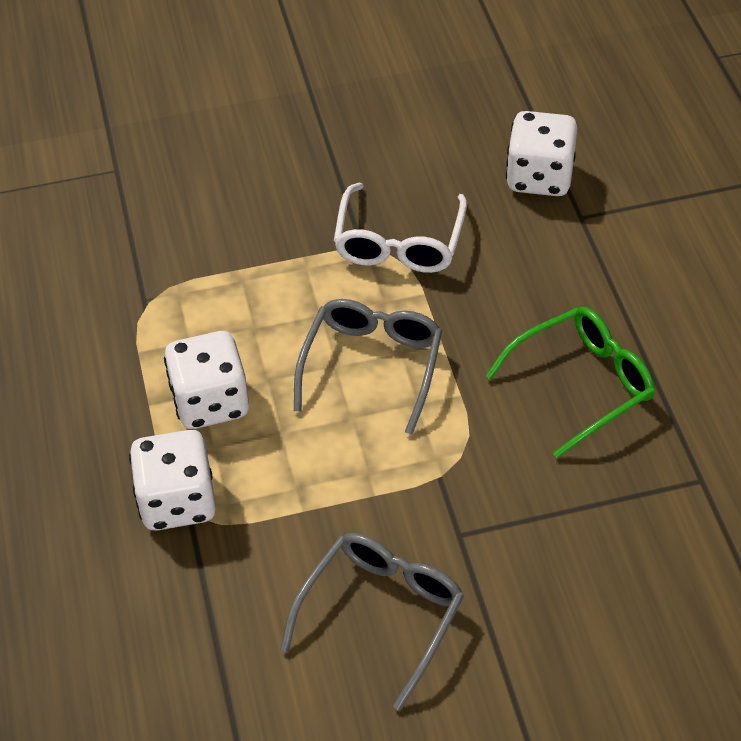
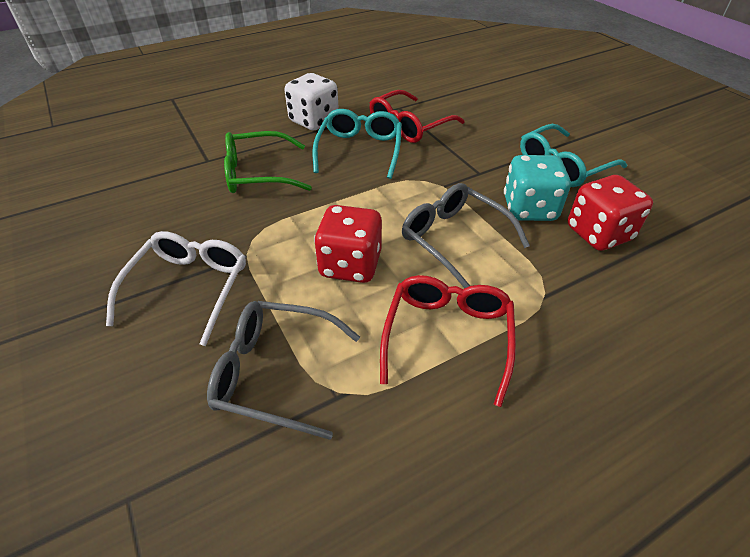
red dice: 0 -> 2
red glasses: 0 -> 2
turquoise dice: 0 -> 1
turquoise glasses: 0 -> 2
white dice: 3 -> 1

